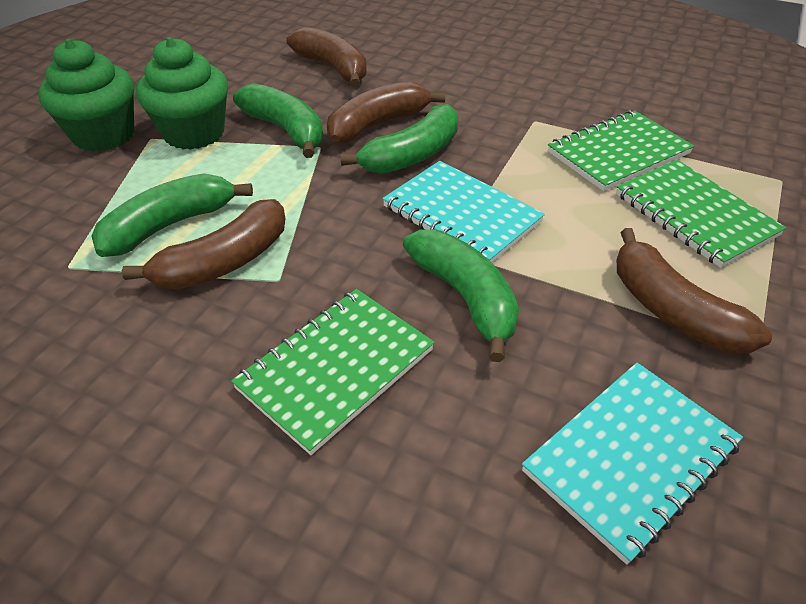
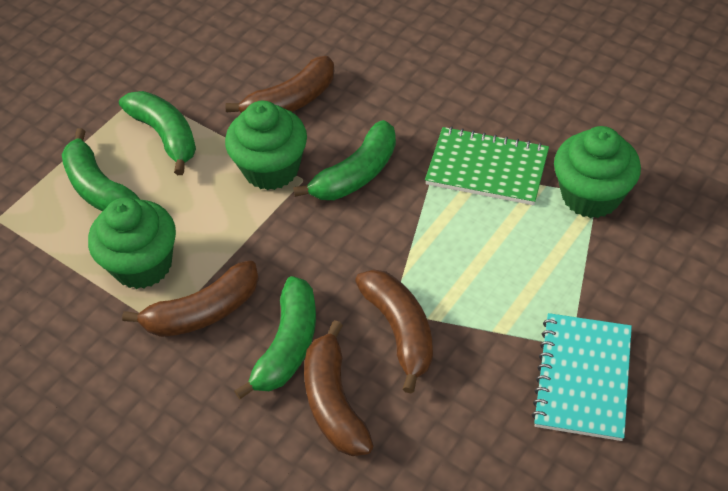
green cupcake: 2 -> 3
green notebook: 3 -> 1
turquoise notebook: 2 -> 1

